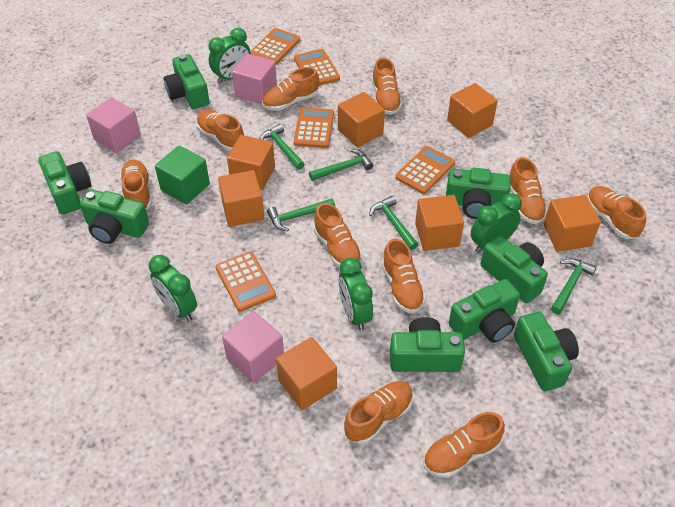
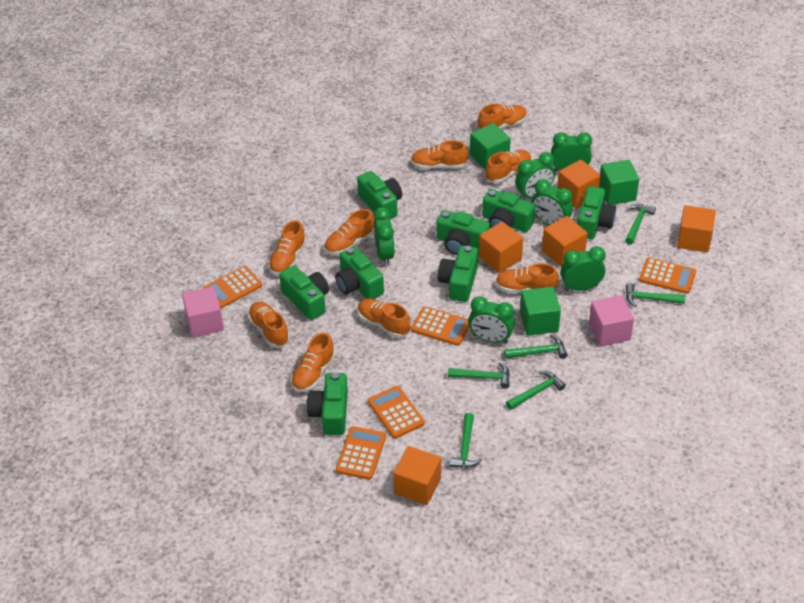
green clock: 4 -> 6
green cube: 1 -> 3
green hammer: 5 -> 6
orange cube: 7 -> 5
orange shoe: 10 -> 9
pink cube: 3 -> 2

